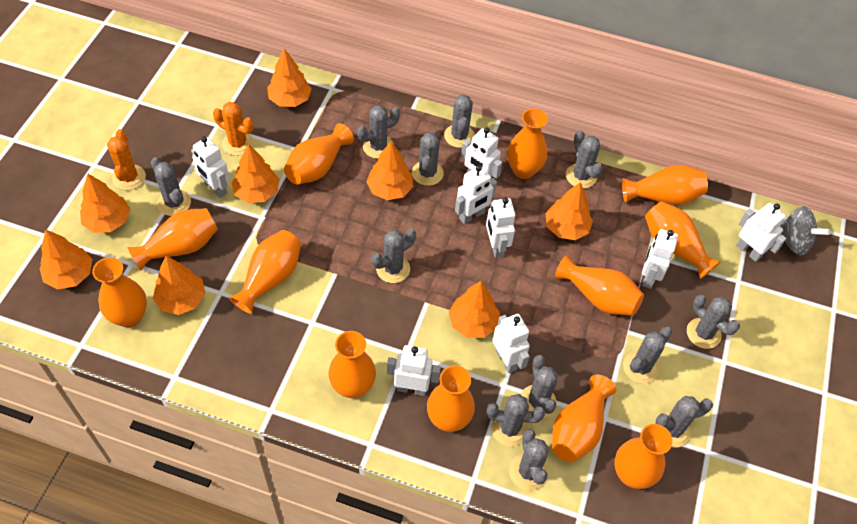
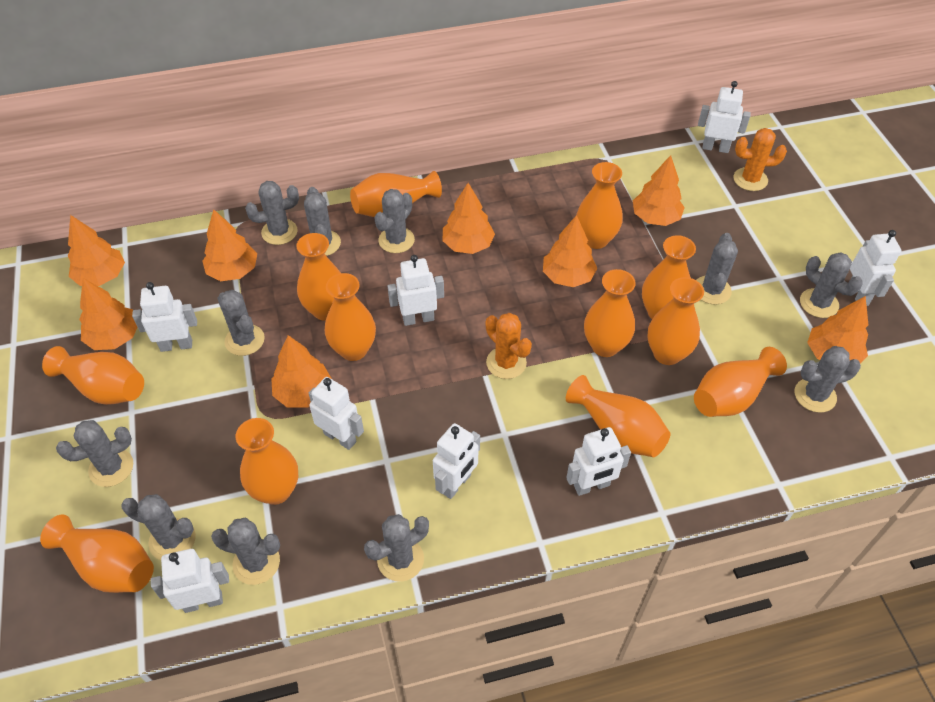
grey cactus: 12 -> 11
grey spinning top: 1 -> 0

